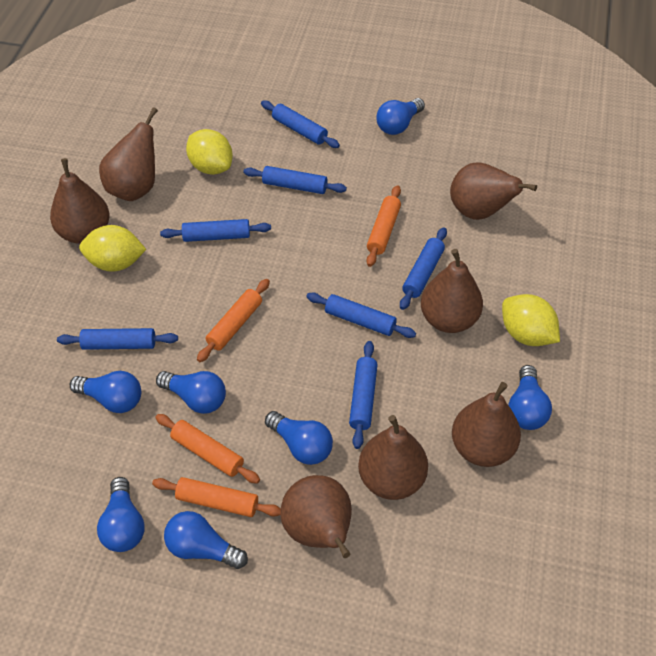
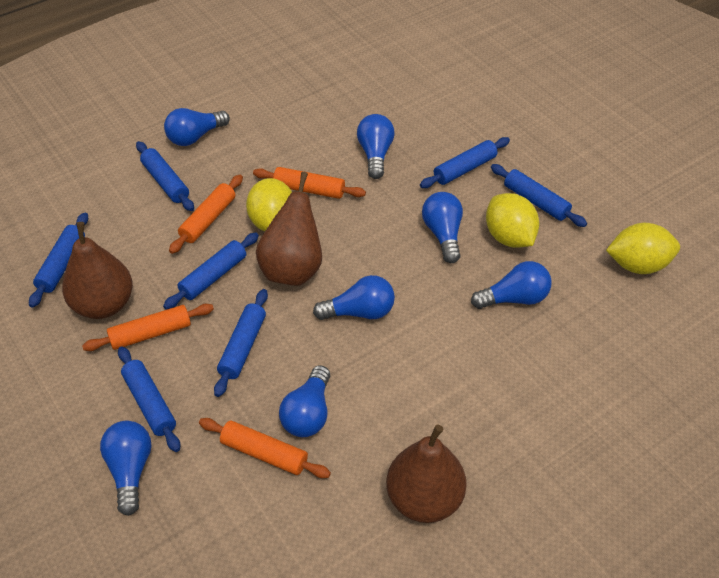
brown pear: 7 -> 3

